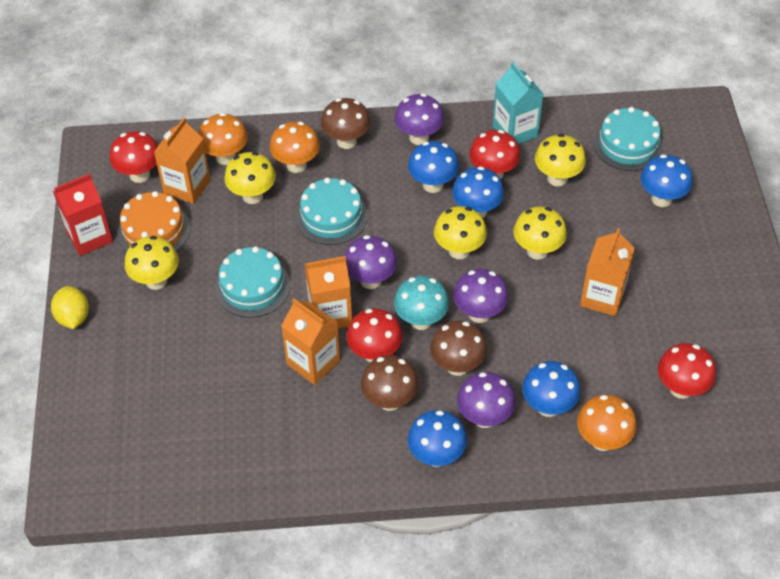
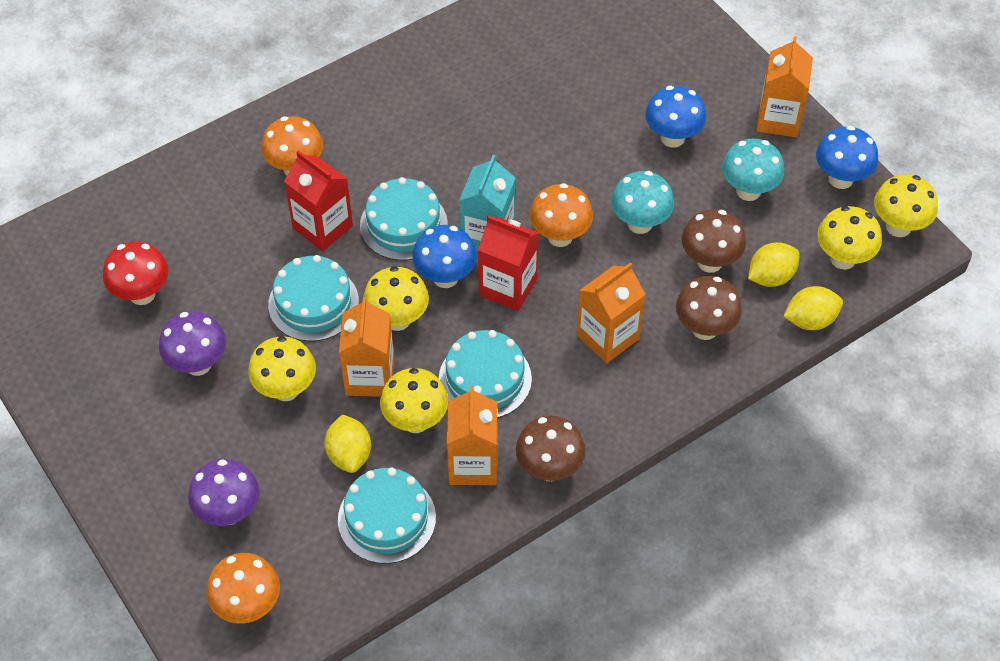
blue mushroom: 5 -> 3
orange cake: 1 -> 0
purple mushroom: 4 -> 2
red carton: 1 -> 2
red mushroom: 4 -> 1
turquoise cake: 3 -> 4
turquoise mushroom: 1 -> 2
yellow lemon: 1 -> 3

